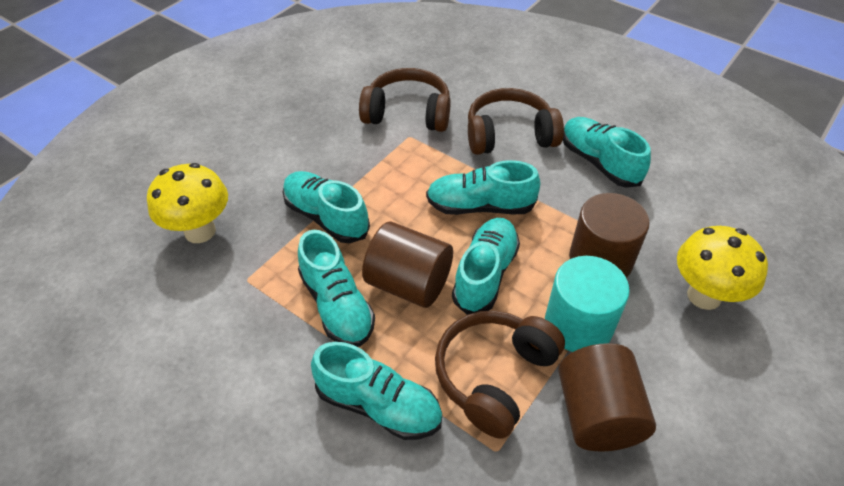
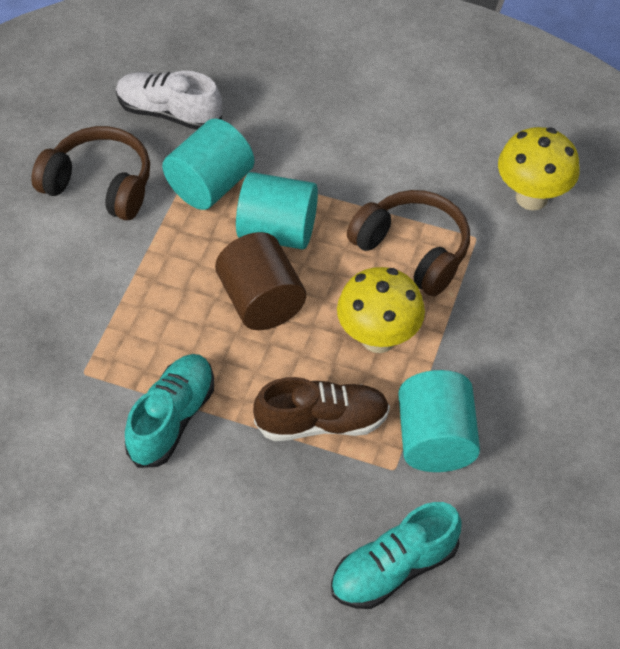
brown cylinder: 3 -> 1
brown headphones: 3 -> 2
brown shoe: 0 -> 1
turquoise cylinder: 1 -> 3
turquoise shoe: 6 -> 2
white shoe: 0 -> 1

